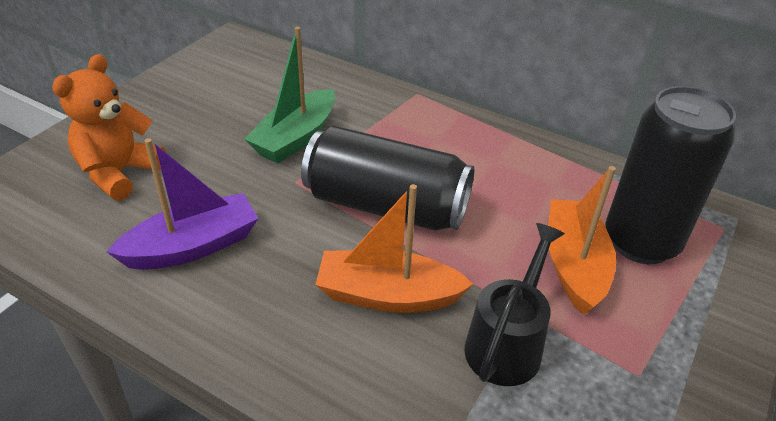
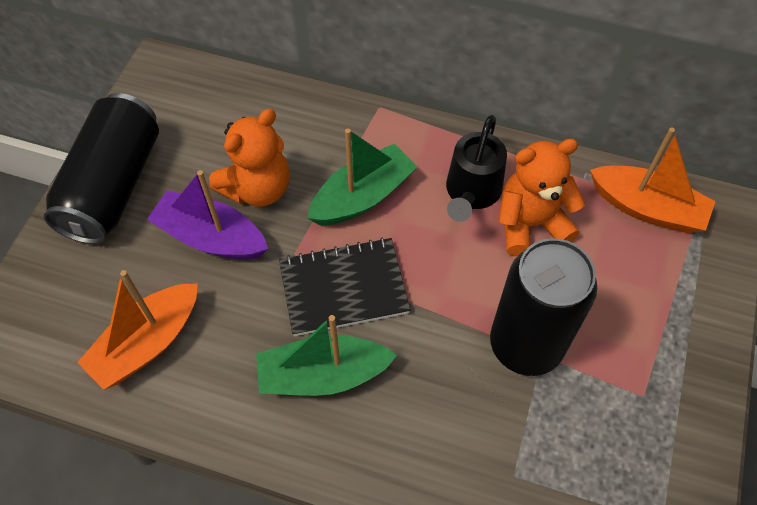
black notebook: 0 -> 1
green boat: 1 -> 2
orange teddy bear: 1 -> 2

